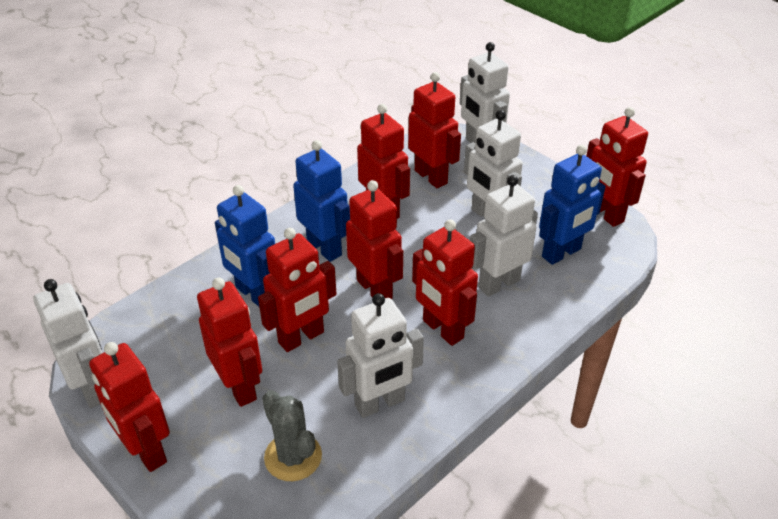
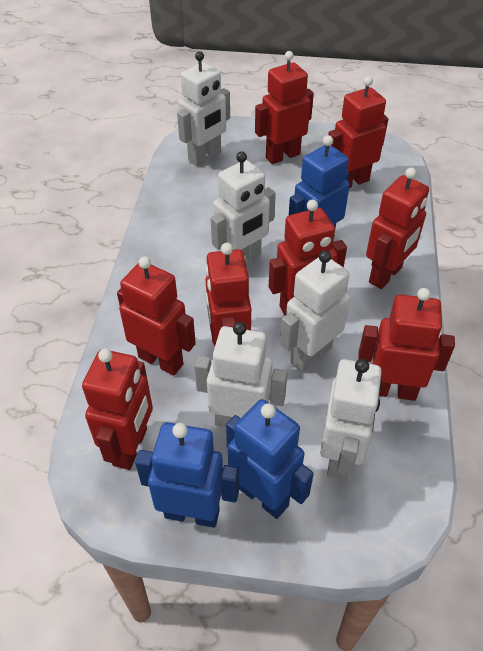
grey cactus: 1 -> 0

